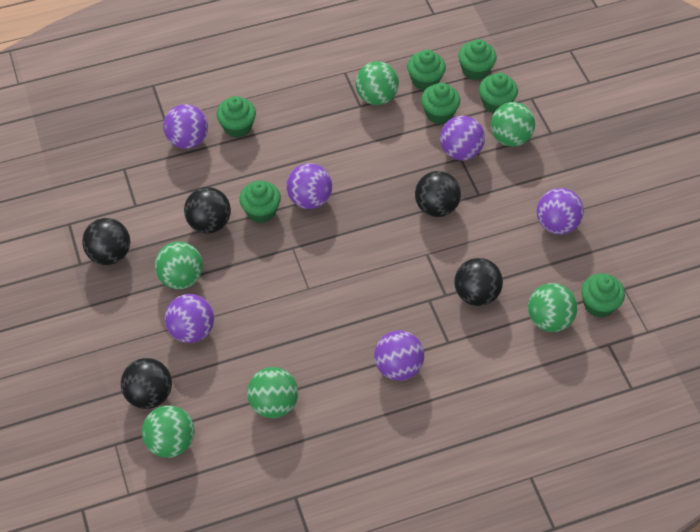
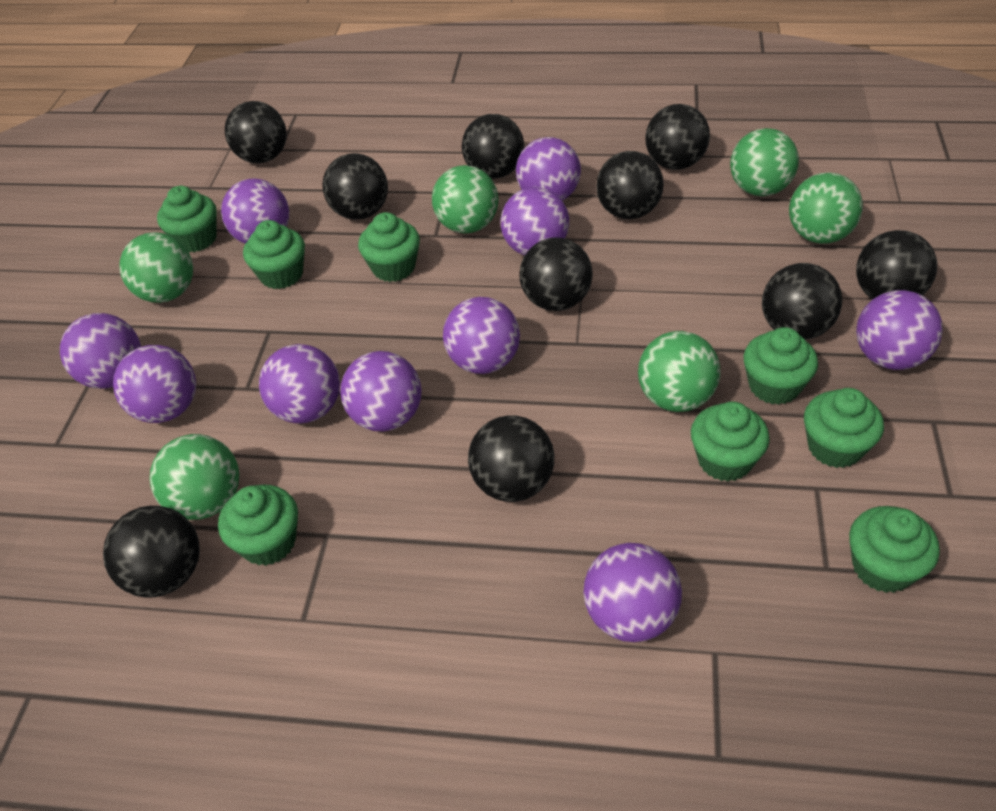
black ball: 5 -> 10
green cupcake: 7 -> 8
purple ball: 6 -> 10

